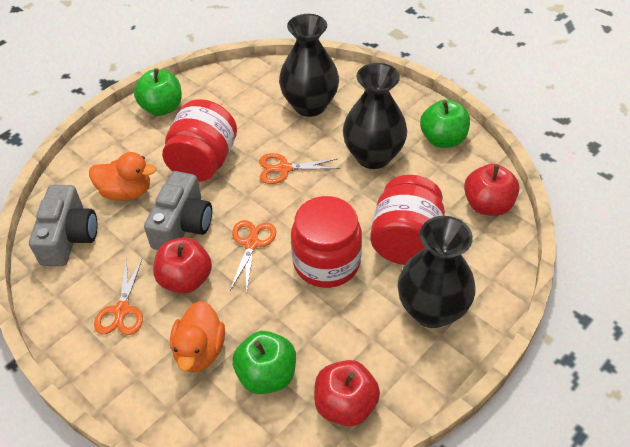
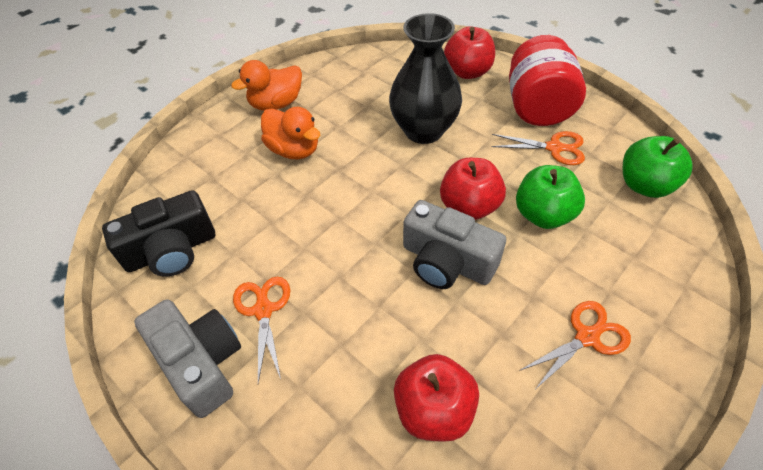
black camera: 0 -> 1
black vase: 3 -> 1
green apple: 3 -> 2
red jar: 3 -> 1

